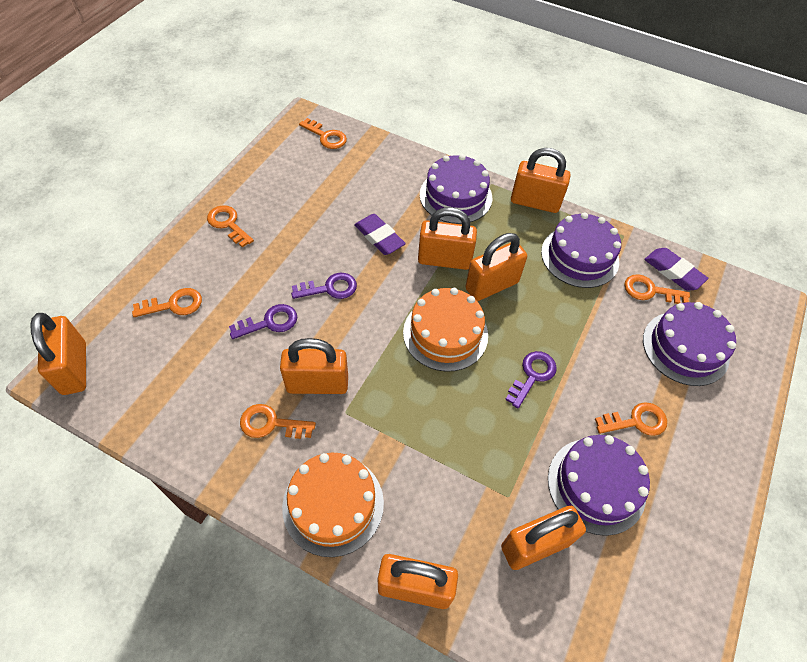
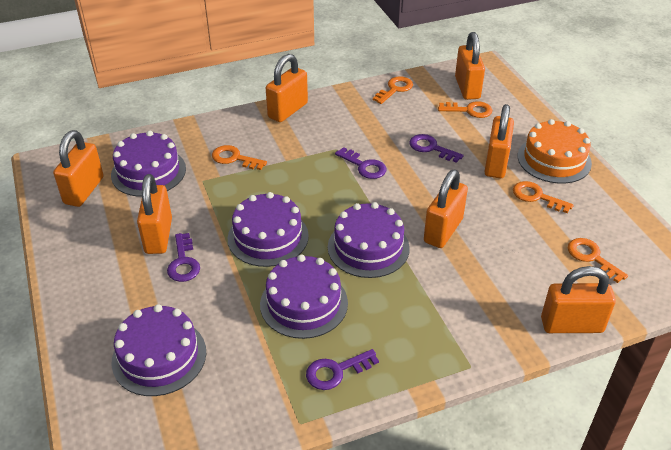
orange cake: 2 -> 1
orange key: 6 -> 5
purple cake: 4 -> 5
purple eraser: 2 -> 0
purple key: 3 -> 4

